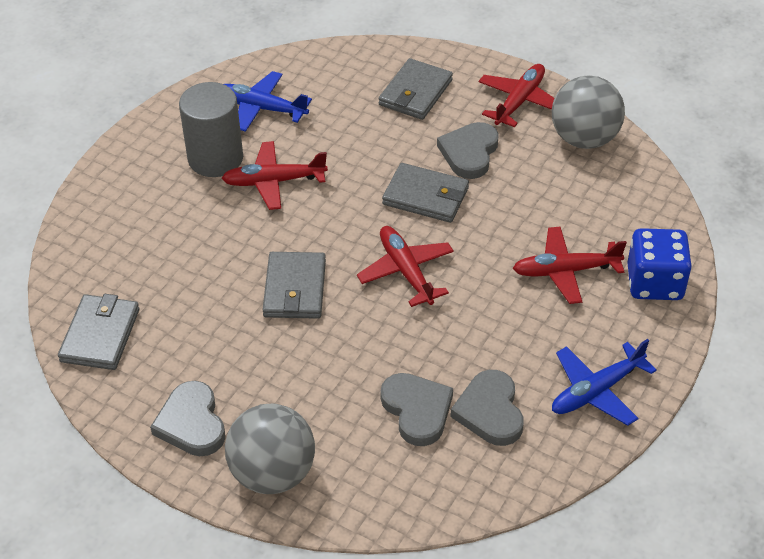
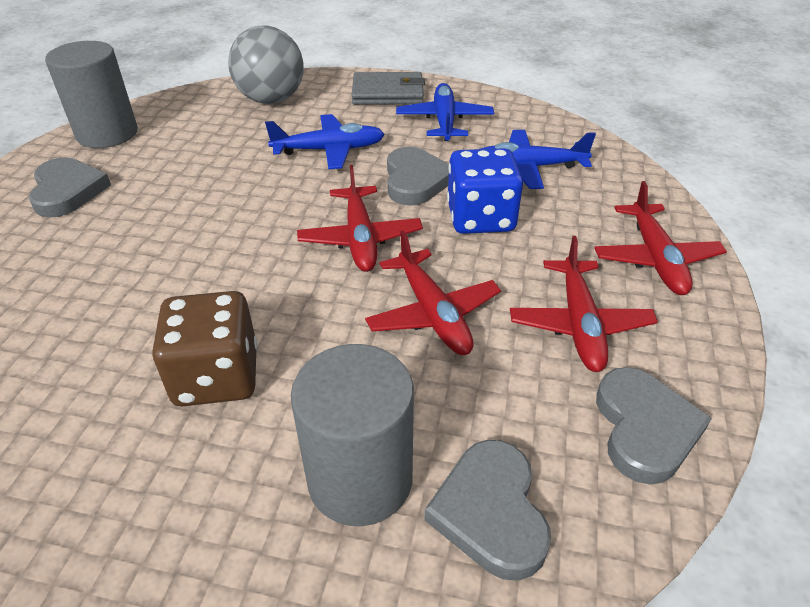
blue plane: 2 -> 3
brown dice: 0 -> 1
grey ball: 2 -> 1
grey cylinder: 1 -> 2
grey wallet: 4 -> 1

